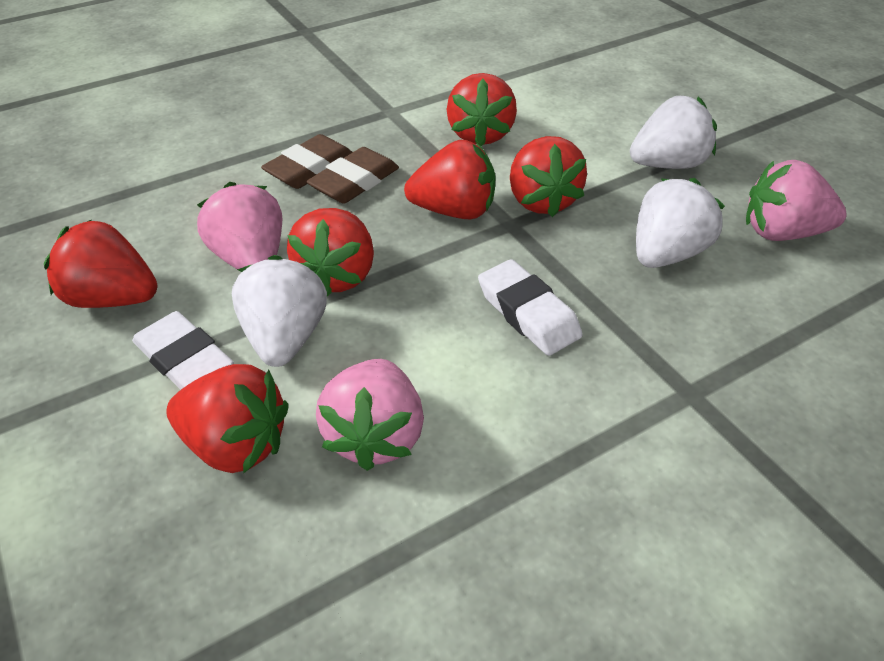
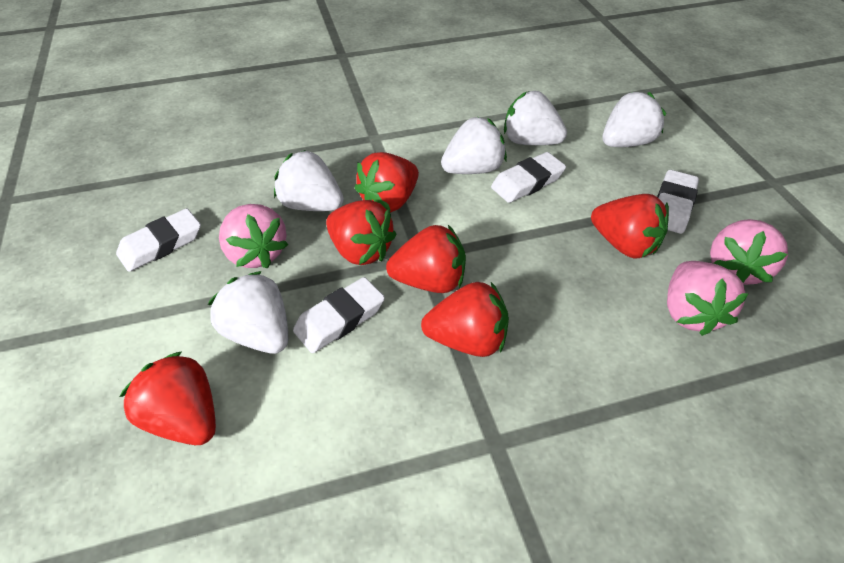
brown eraser: 2 -> 0
white eraser: 2 -> 4
white strawberry: 3 -> 5

